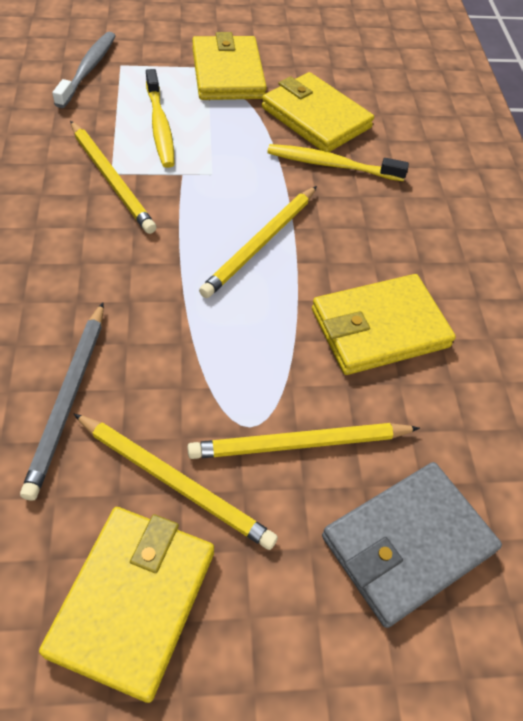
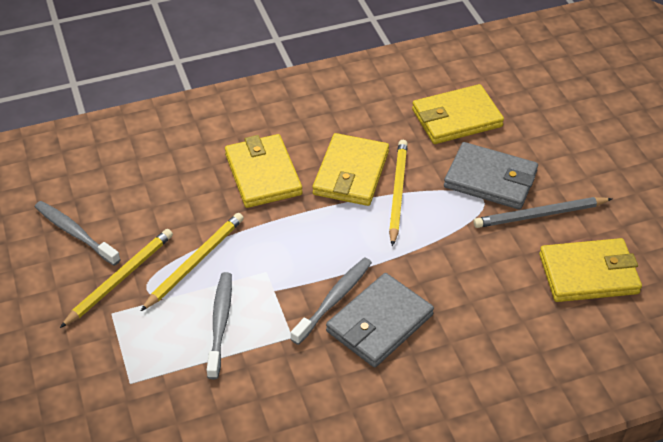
grey toothbrush: 1 -> 3
grey wallet: 1 -> 2
yellow pencil: 4 -> 3
yellow toothbrush: 2 -> 0

